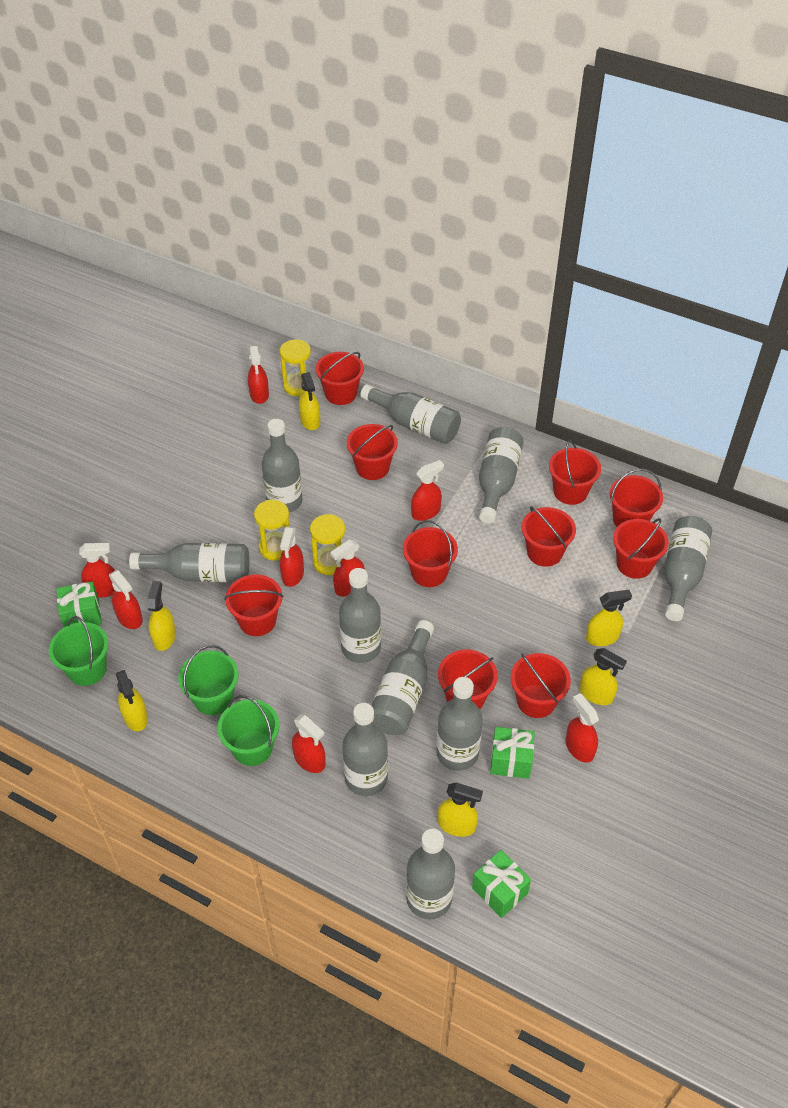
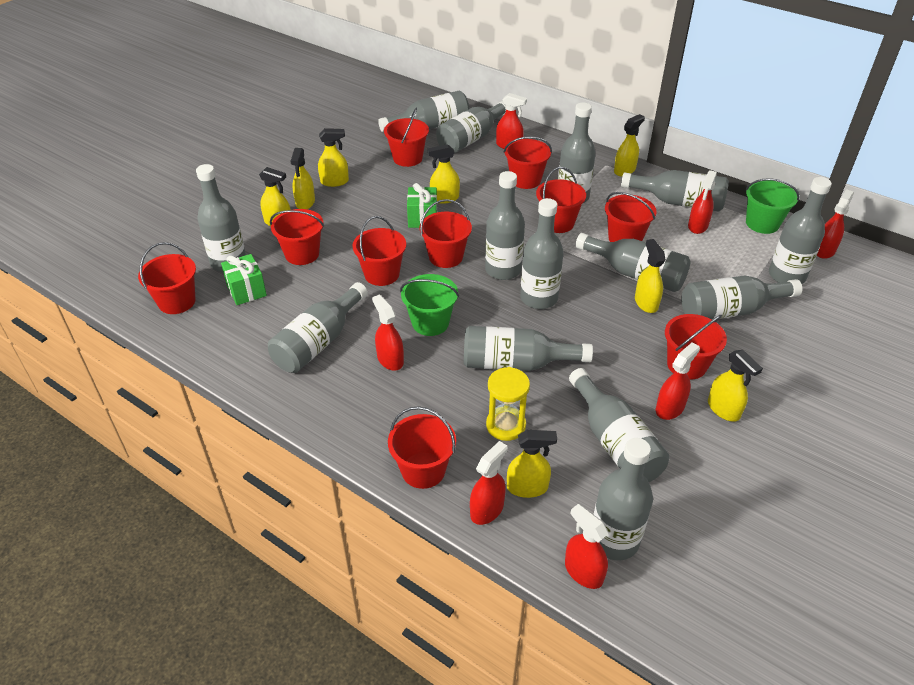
green bucket: 3 -> 2
green gift: 3 -> 2
grey bottle: 10 -> 14
red spray bottle: 8 -> 7
yellow hourglass: 3 -> 1
yellow spray bottle: 6 -> 8

